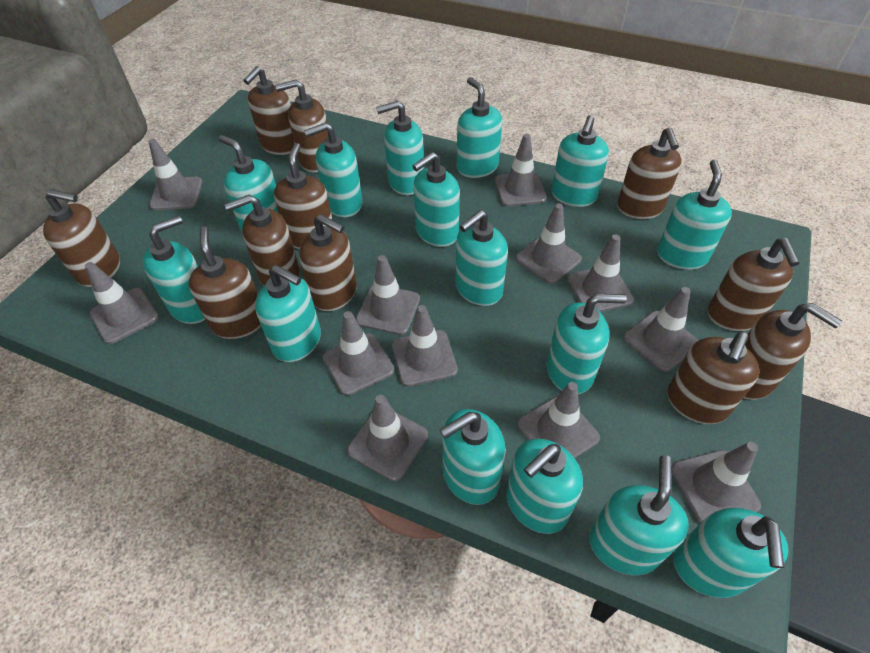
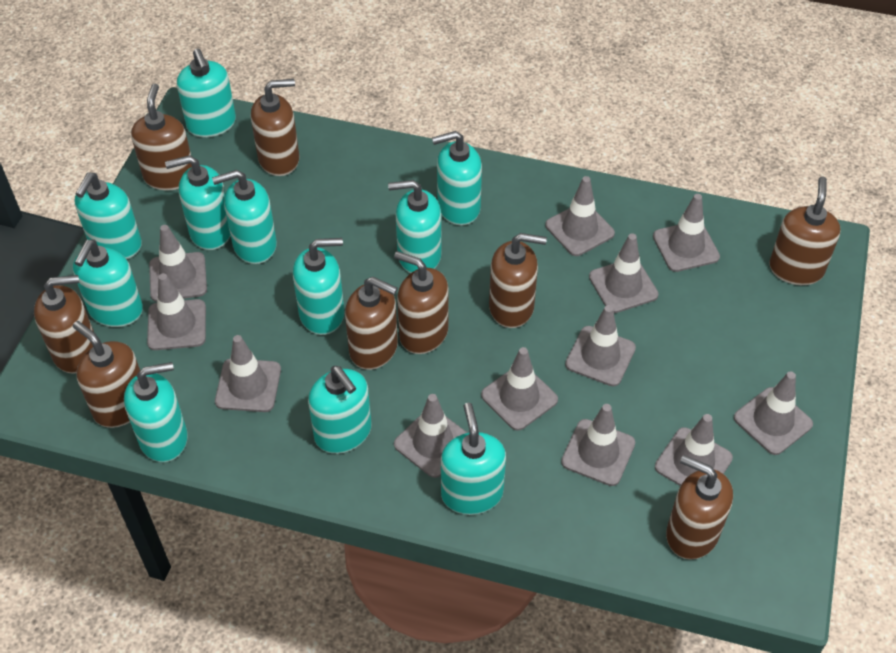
brown soap dispenser: 11 -> 9
turquoise soap dispenser: 15 -> 11

